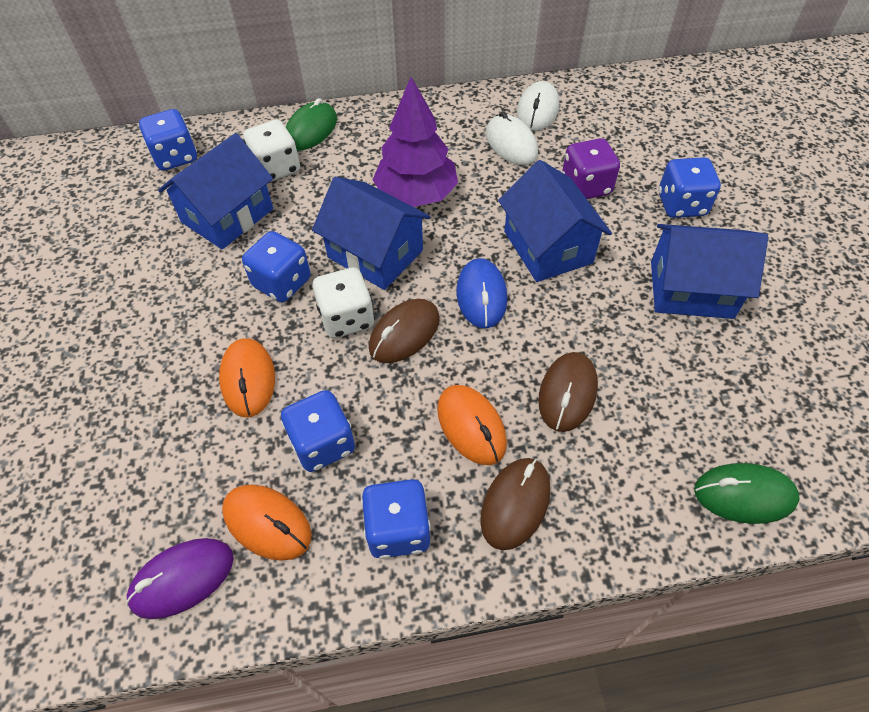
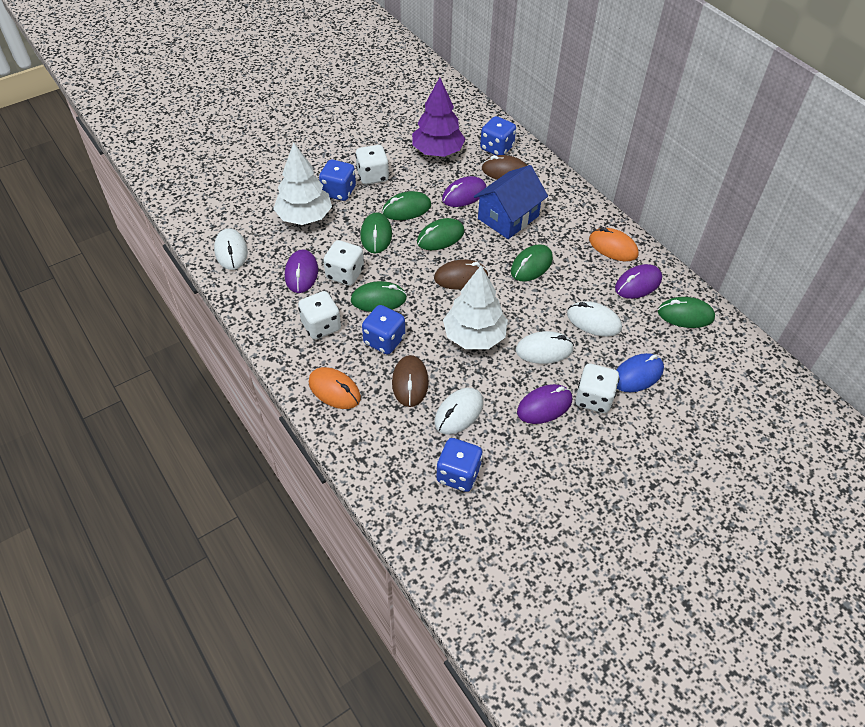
blue dice: 5 -> 4
blue house: 4 -> 1
green mouse: 2 -> 6
orange mouse: 3 -> 2
purple dice: 1 -> 0
purple mouse: 1 -> 4
white dice: 2 -> 4
white mouse: 2 -> 4
white tree: 0 -> 2

